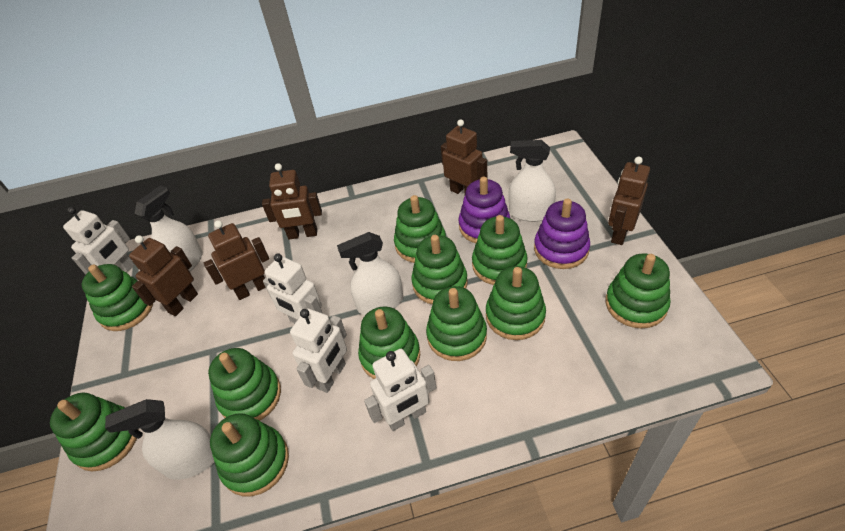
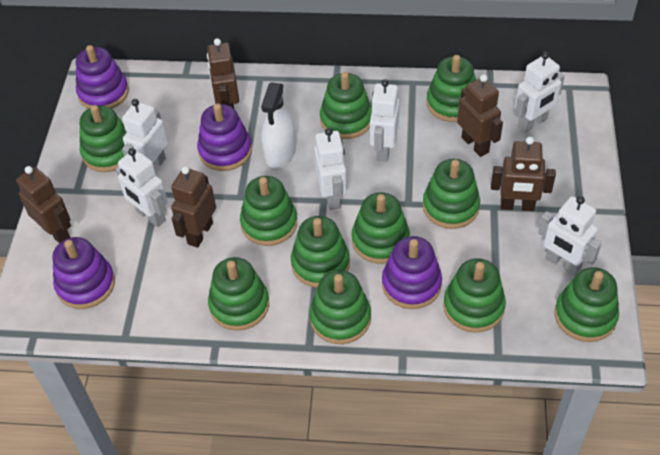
purple stacking toy: 2 -> 4
white robot: 4 -> 6
white spray bottle: 4 -> 1

